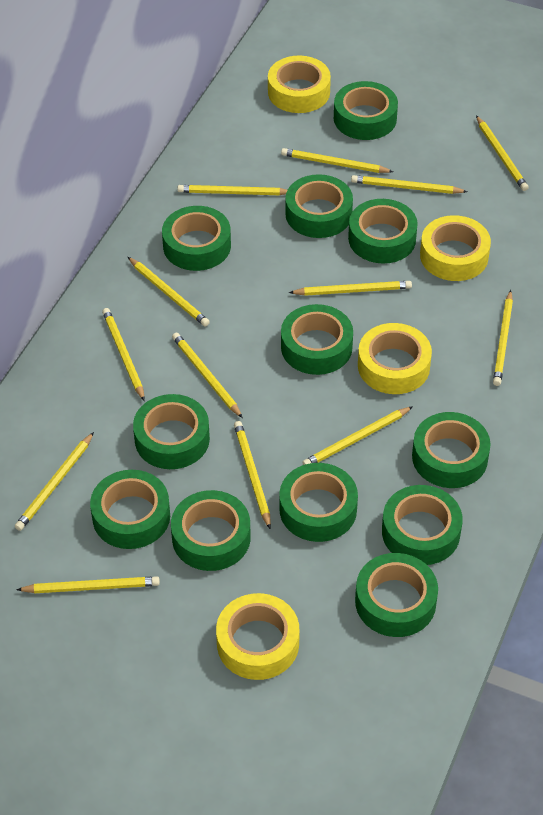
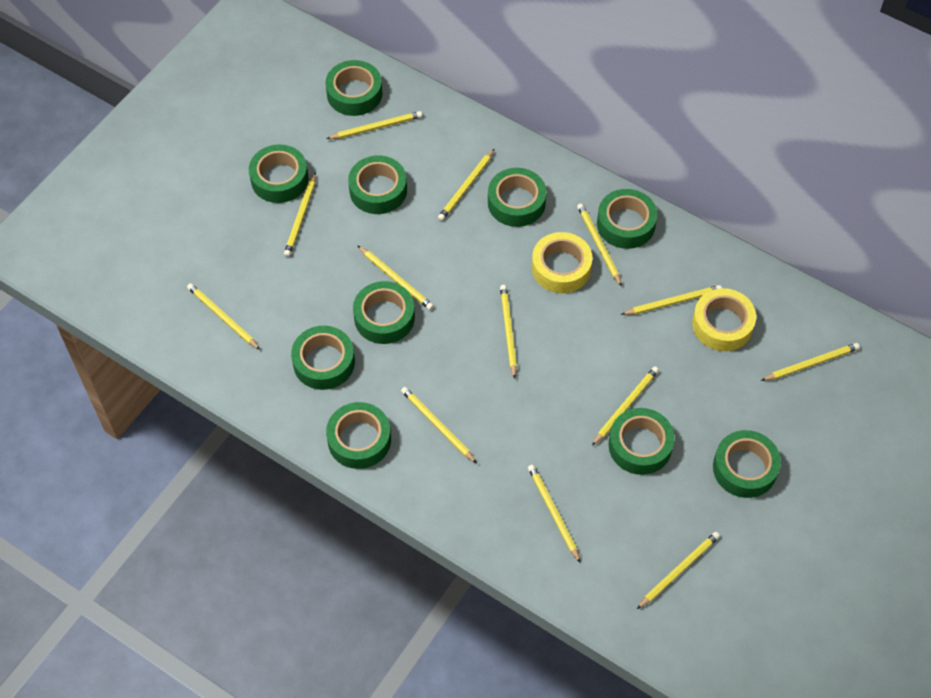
green tape: 12 -> 10
yellow tape: 4 -> 2

